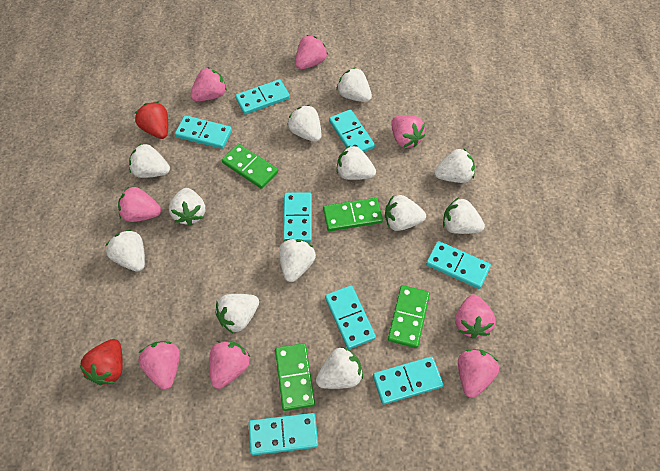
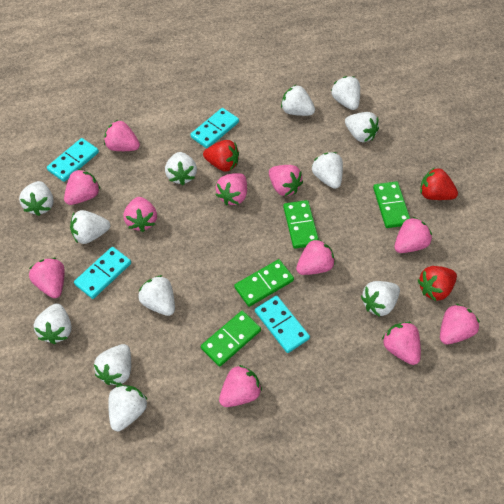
pink strawberry: 8 -> 11
red strawberry: 2 -> 3
turquoise domino: 8 -> 4

